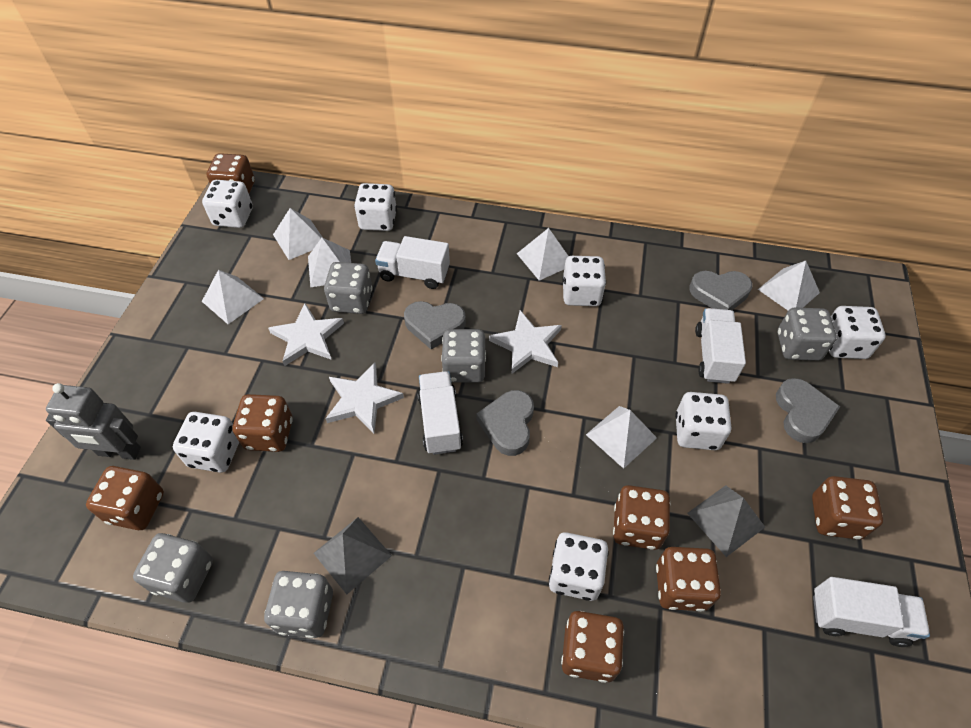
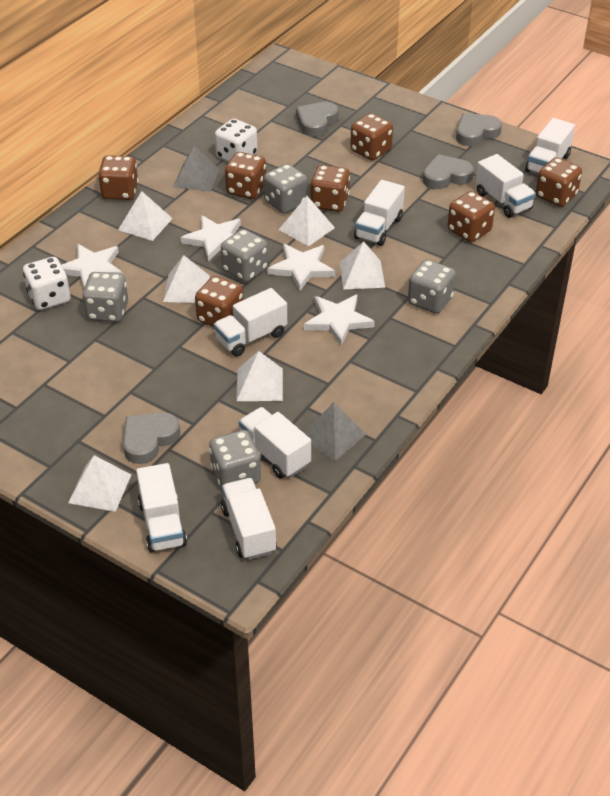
grey robot: 1 -> 0
white dice: 7 -> 2
white star: 3 -> 4
white truck: 4 -> 7

